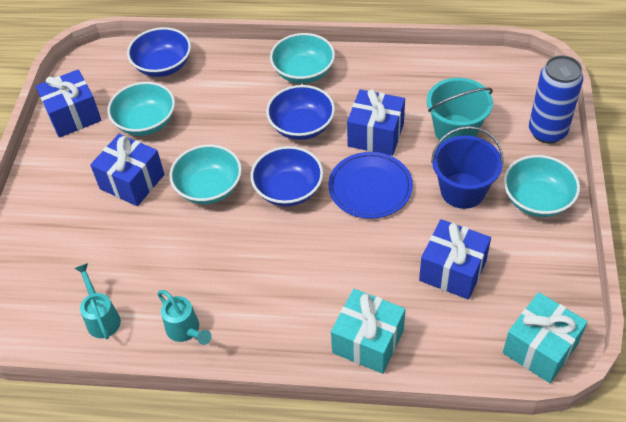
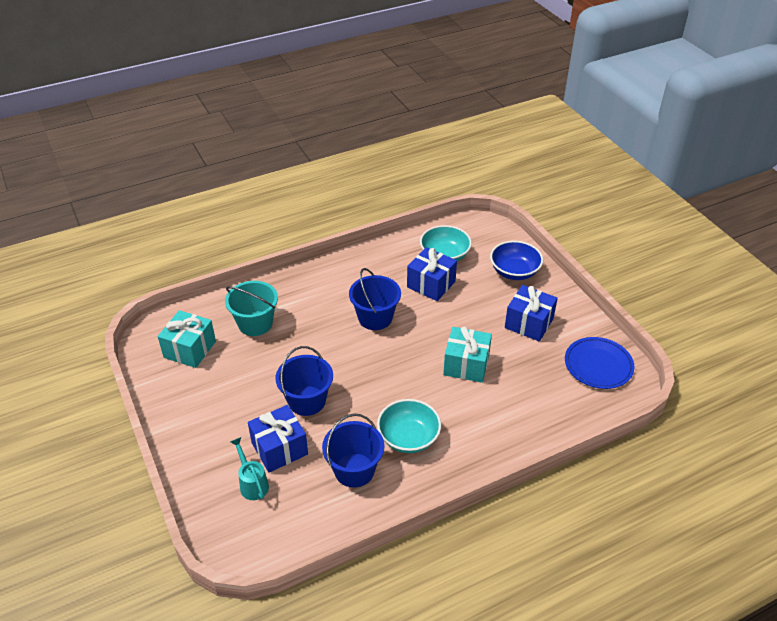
blue bowl: 3 -> 1
blue bucket: 1 -> 3
blue can: 1 -> 0
blue gift: 4 -> 3
turquoise bowl: 4 -> 2
turquoise watering can: 2 -> 1

